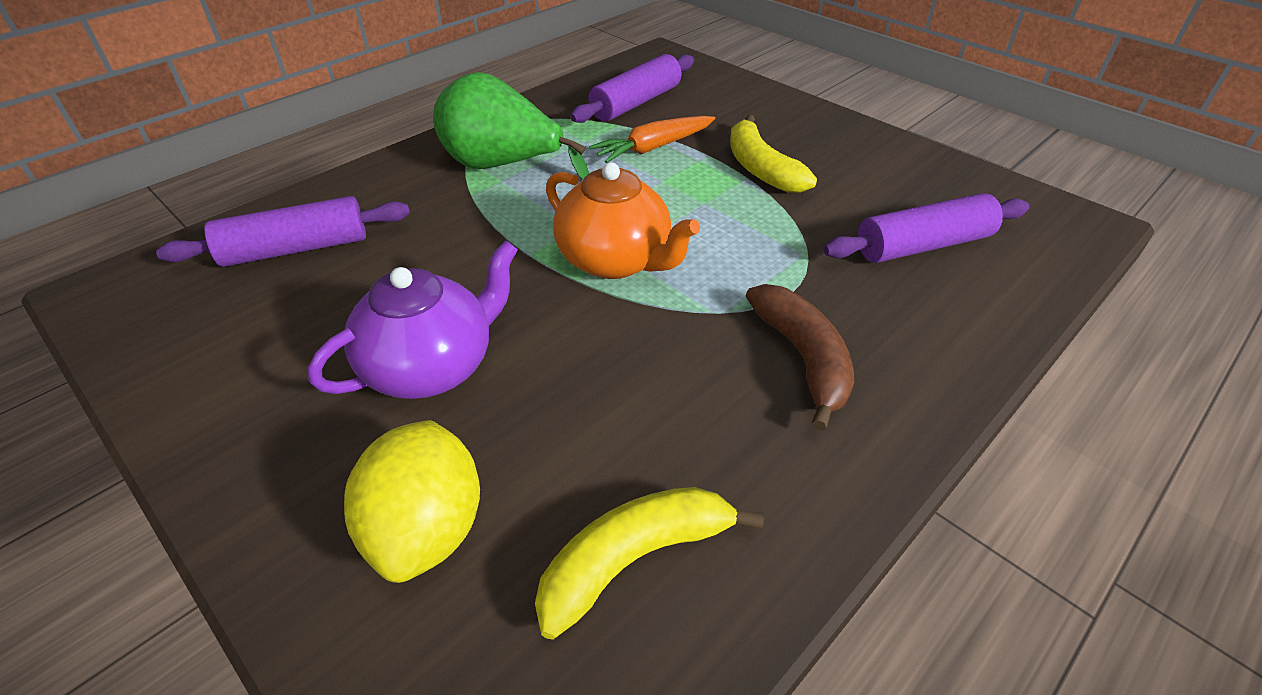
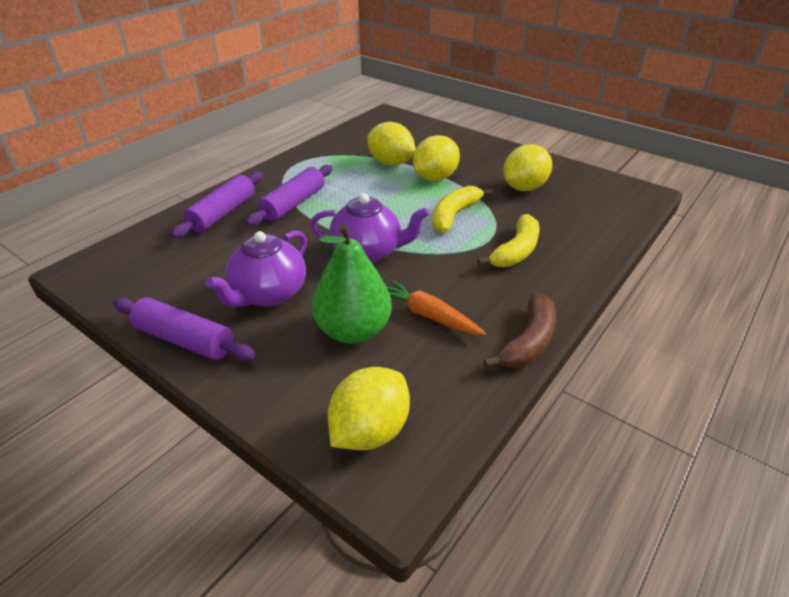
orange teapot: 1 -> 0
purple teapot: 1 -> 2
yellow lemon: 1 -> 4

